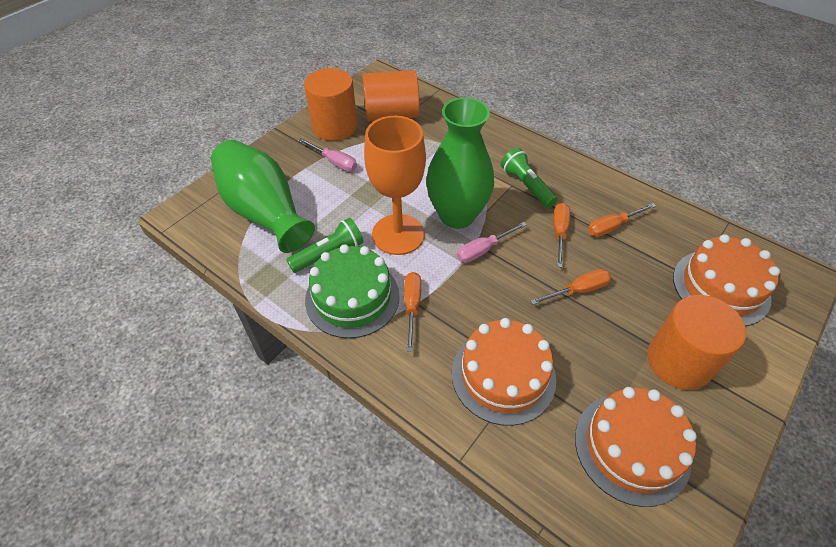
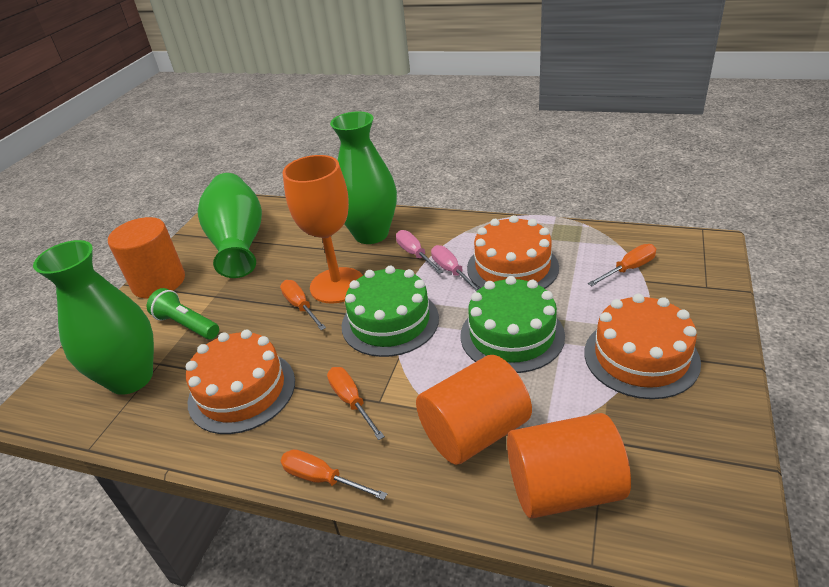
green cake: 1 -> 2
green flashlight: 2 -> 1
green vase: 2 -> 3

